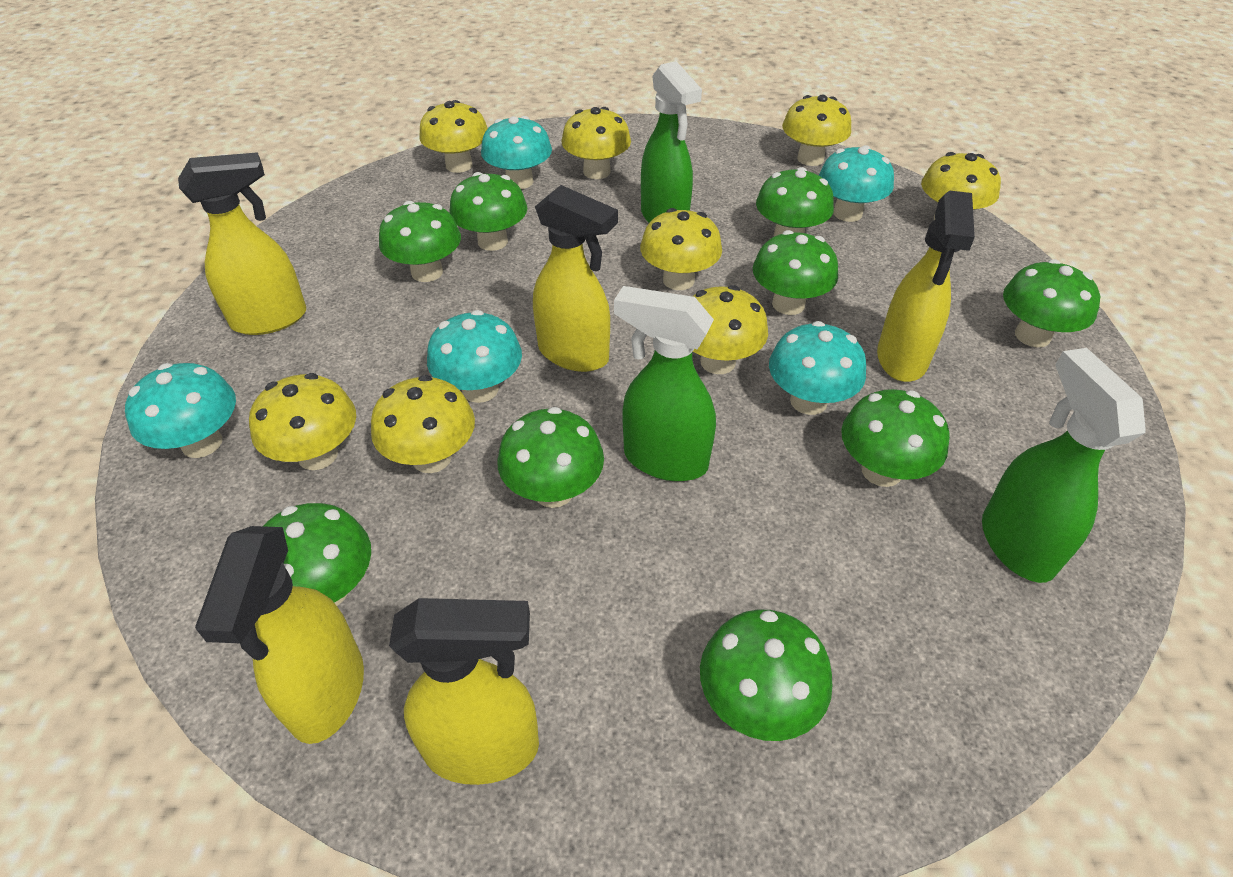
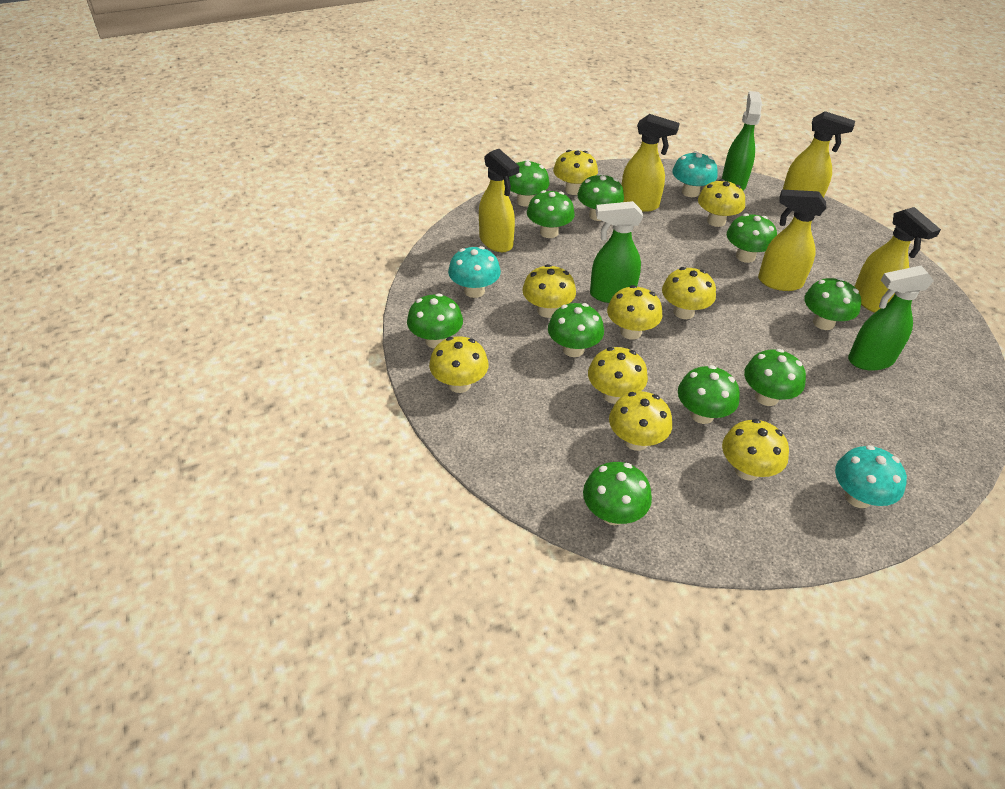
green mushroom: 9 -> 10
turquoise mushroom: 5 -> 3
yellow mushroom: 8 -> 9

